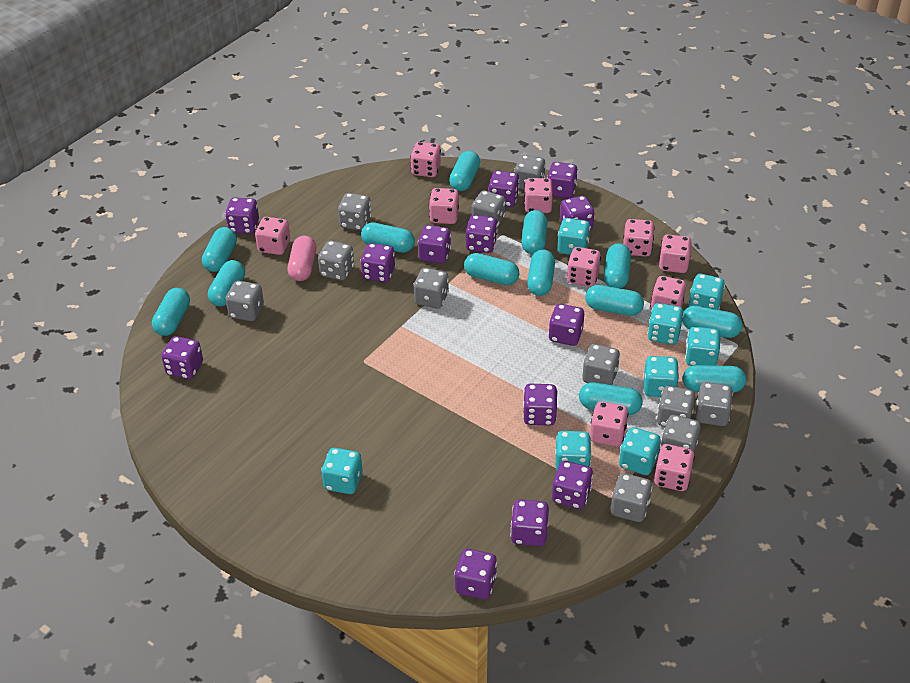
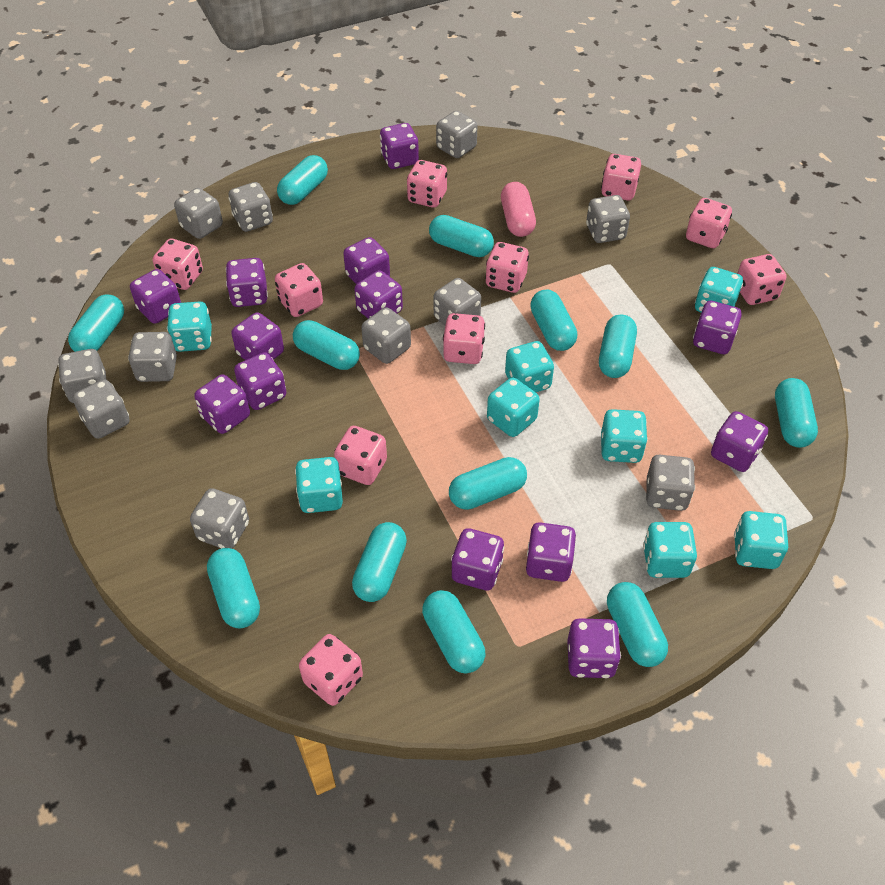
turquoise capsule: 13 -> 12

